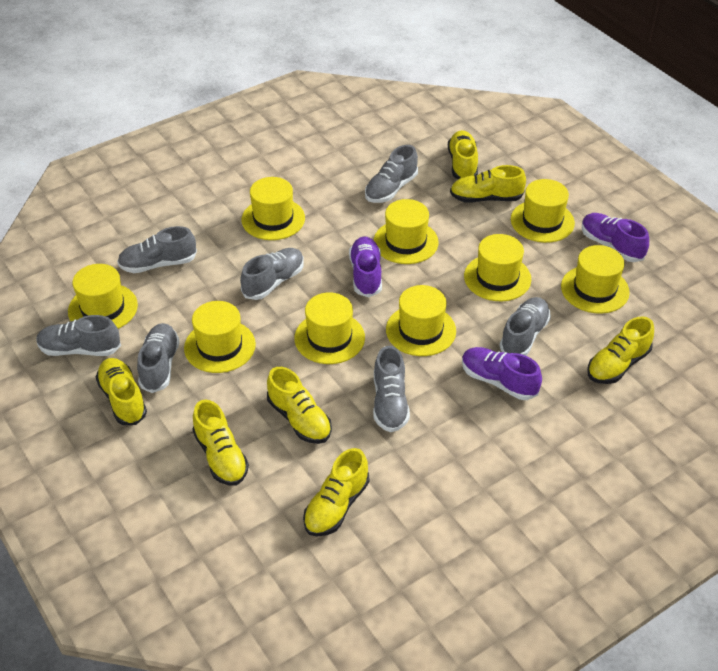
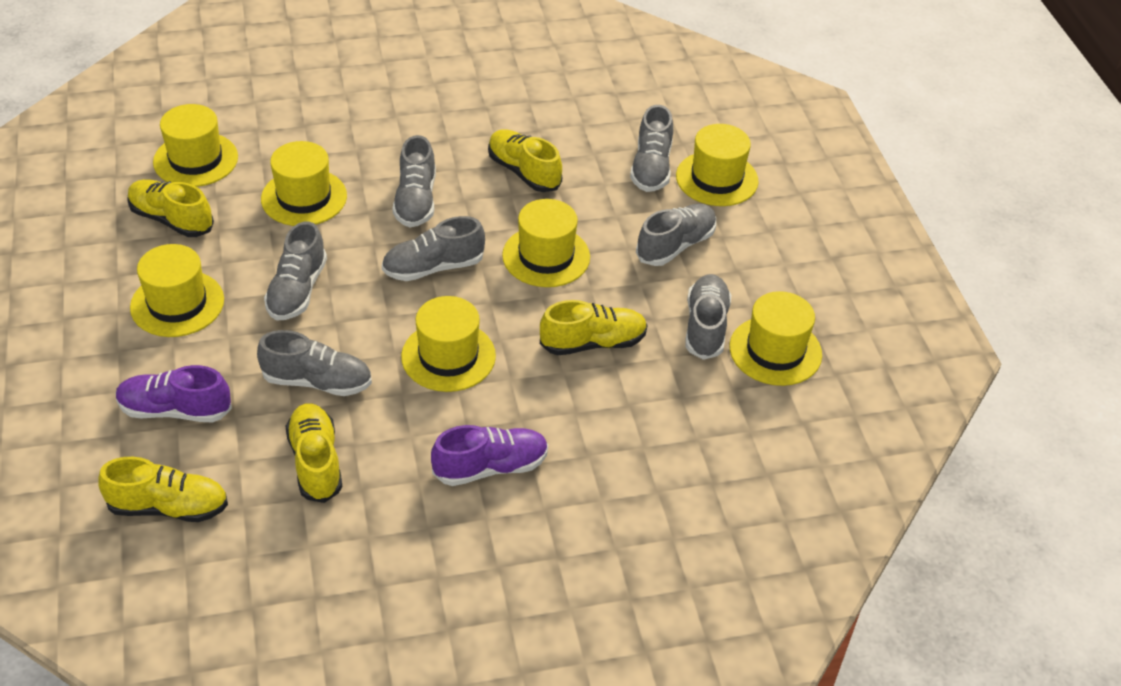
purple shoe: 3 -> 2
yellow hat: 9 -> 7
yellow shoe: 7 -> 5

